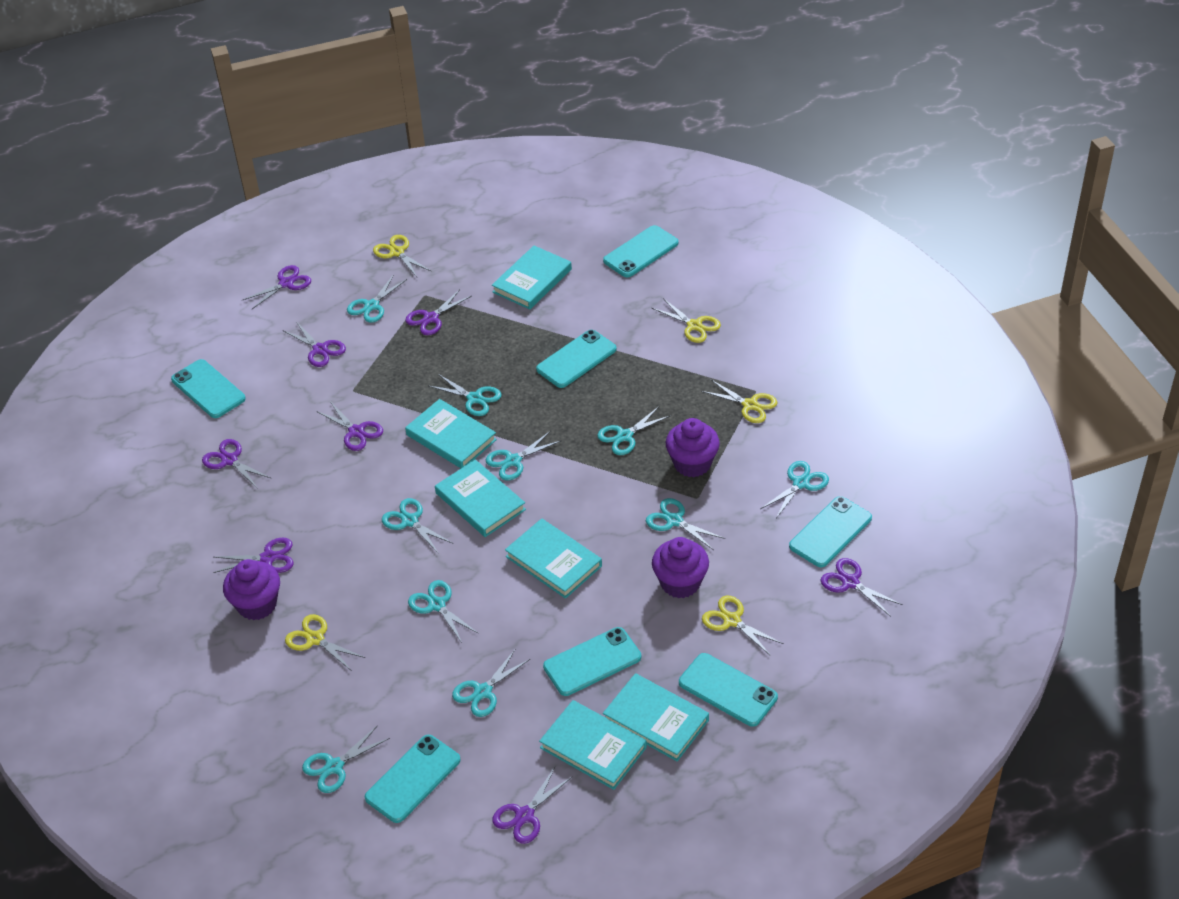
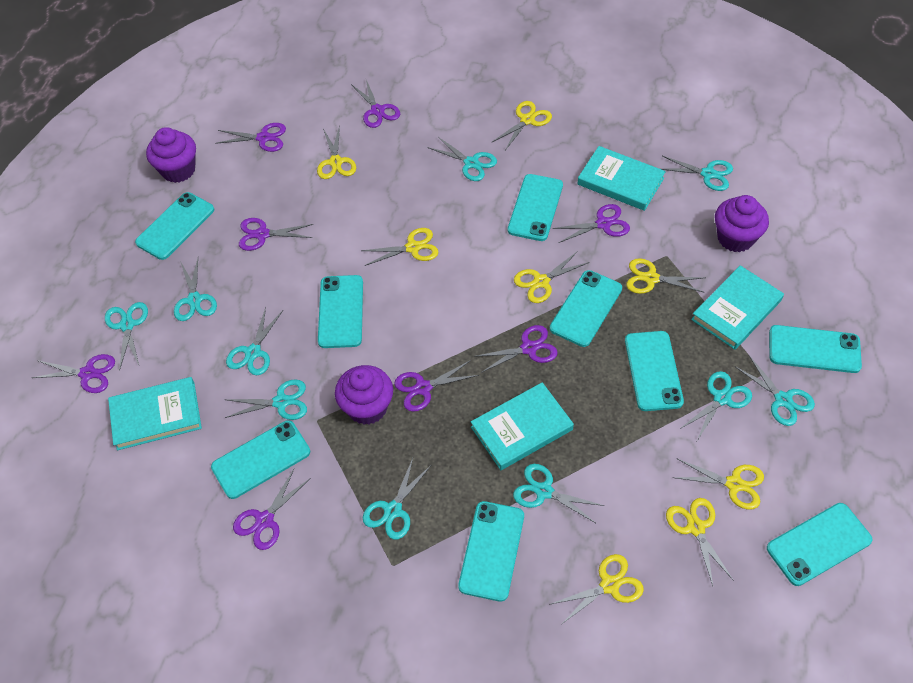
turquoise book: 6 -> 4
turquoise phone: 7 -> 9
yellow scissors: 5 -> 8

